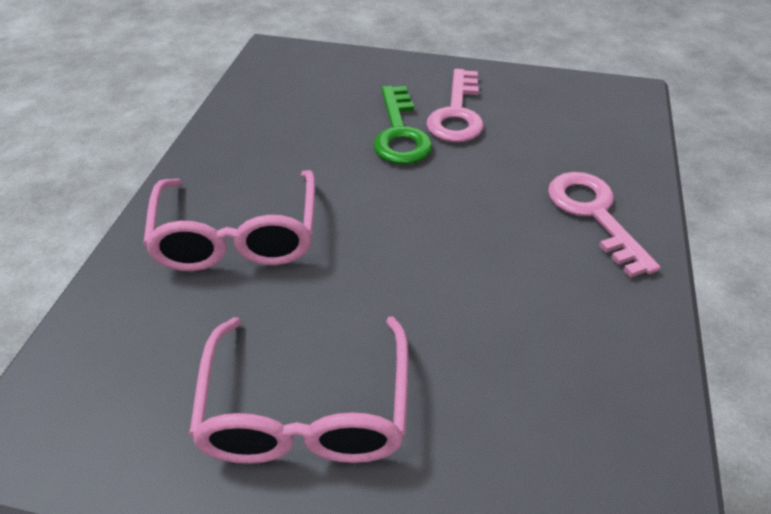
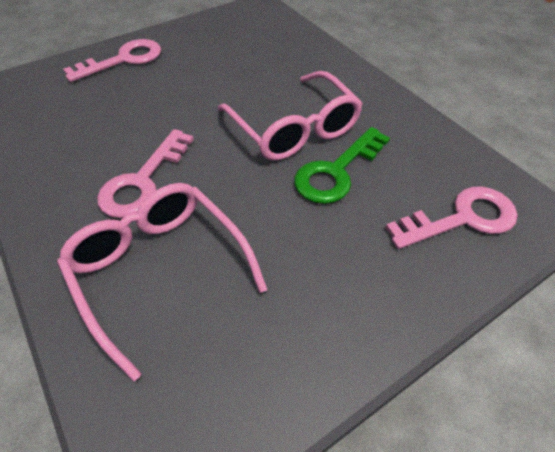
pink key: 2 -> 3

